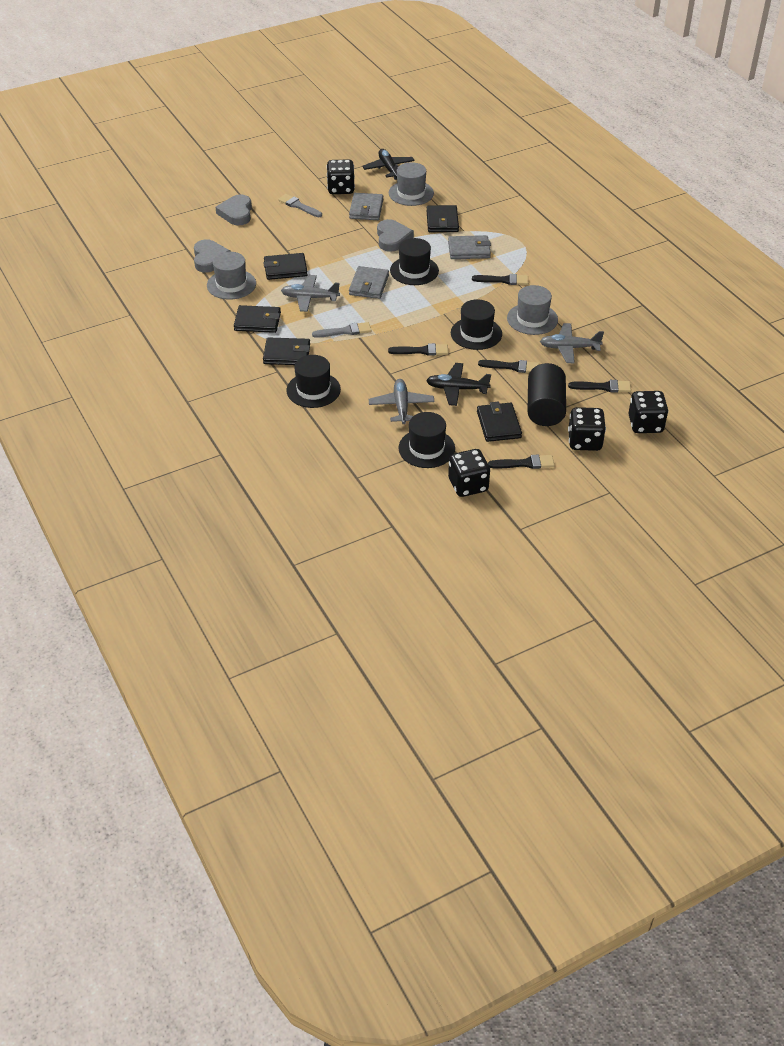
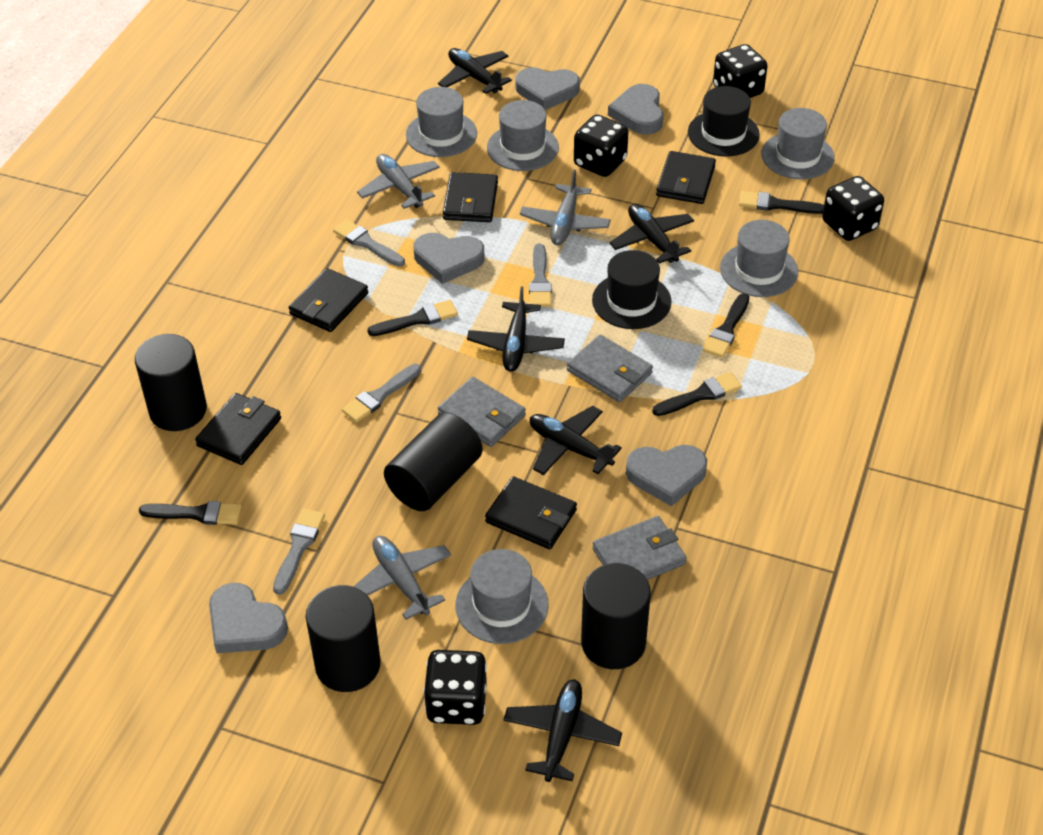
black cylinder: 1 -> 4
black hat: 4 -> 2
black plane: 2 -> 5
grey brush: 2 -> 4
grey hat: 3 -> 5
grey heart: 3 -> 5

